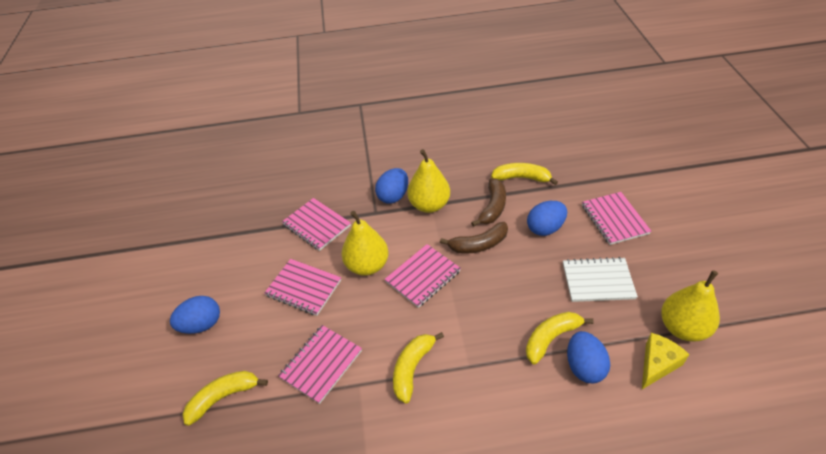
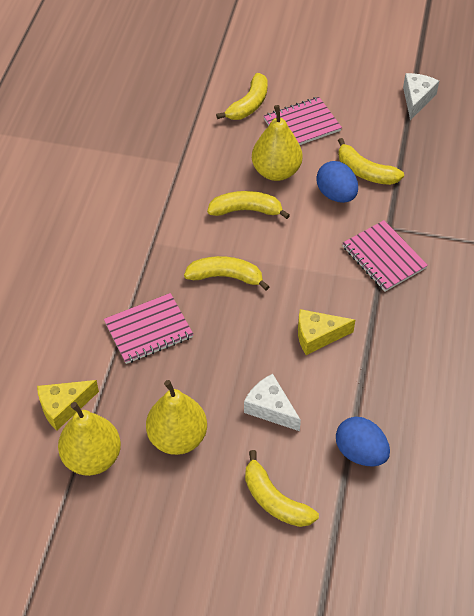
blue egg: 4 -> 2
brown banana: 2 -> 0
pink notebook: 5 -> 3
white cheese: 0 -> 2
white notebook: 1 -> 0
yellow banana: 4 -> 5
yellow cheese: 1 -> 2

